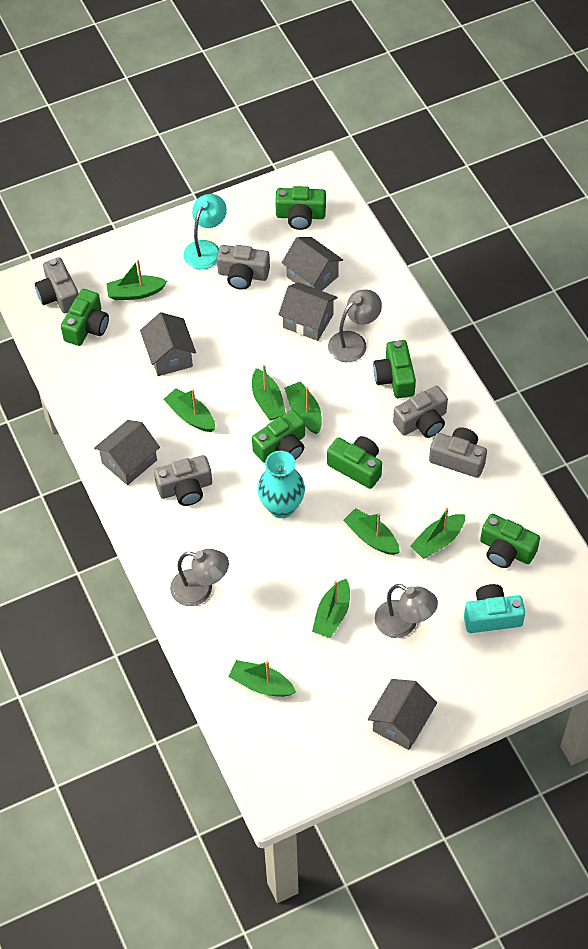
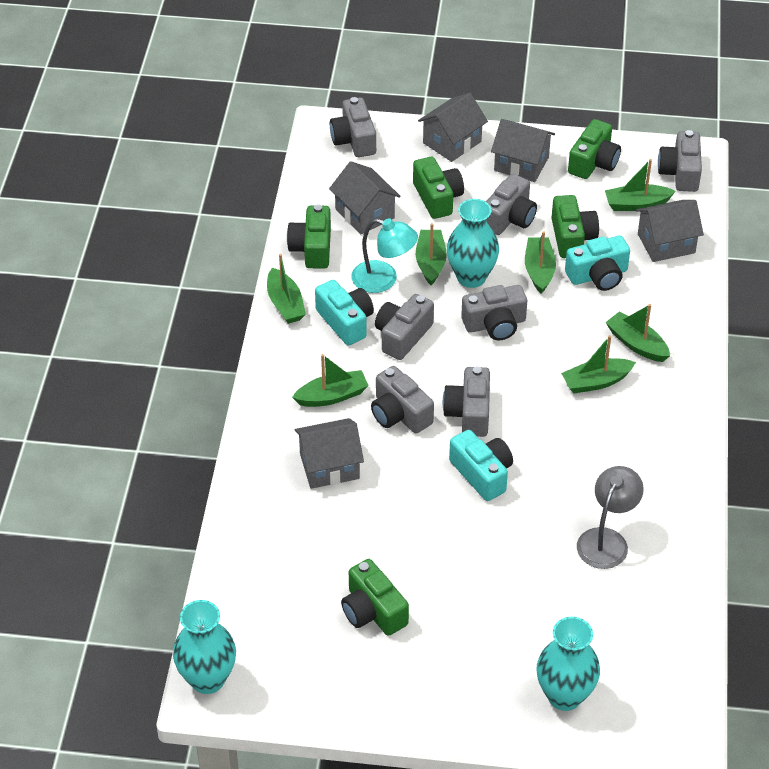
green boat: 8 -> 7
green camera: 6 -> 5
grey camera: 5 -> 7
grey lamp: 3 -> 1
turquoise camera: 1 -> 3
turquoise vase: 1 -> 3

